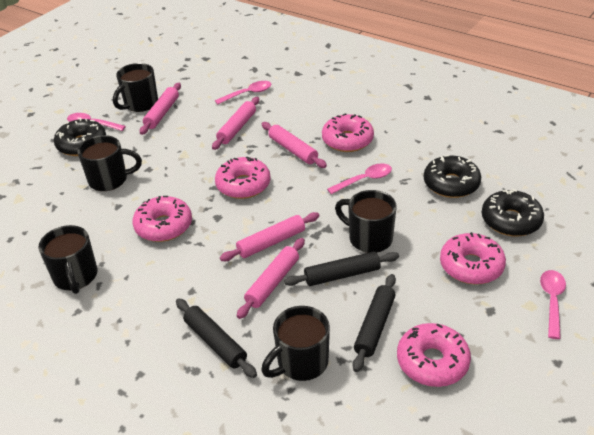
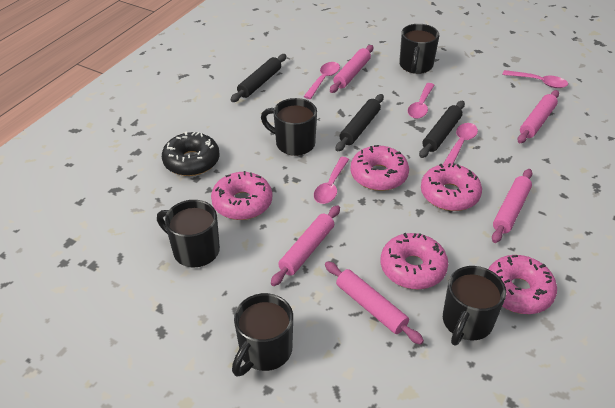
black donut: 3 -> 1
pink spoon: 4 -> 5

